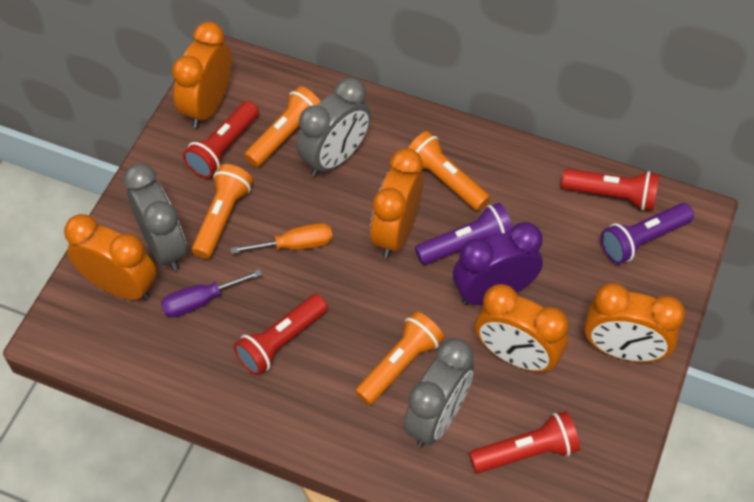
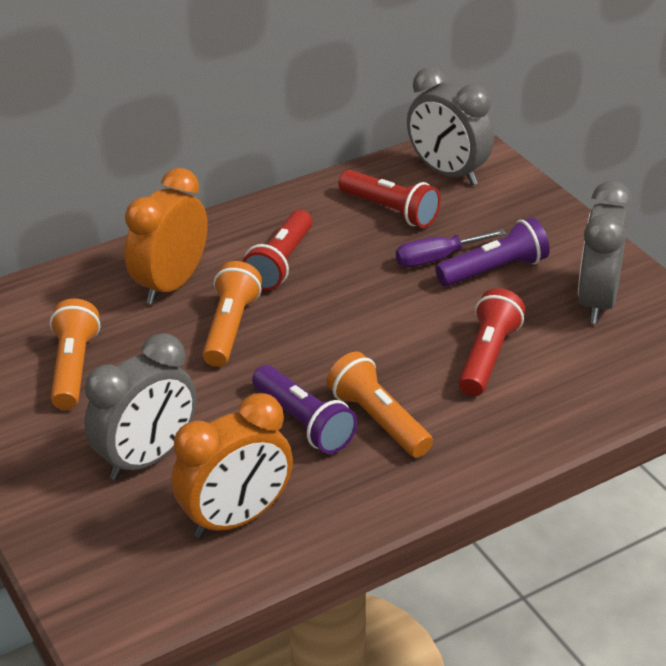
orange clock: 5 -> 2
orange flashlight: 4 -> 3
orange screwdriver: 1 -> 0
purple clock: 1 -> 0
red flashlight: 4 -> 3

